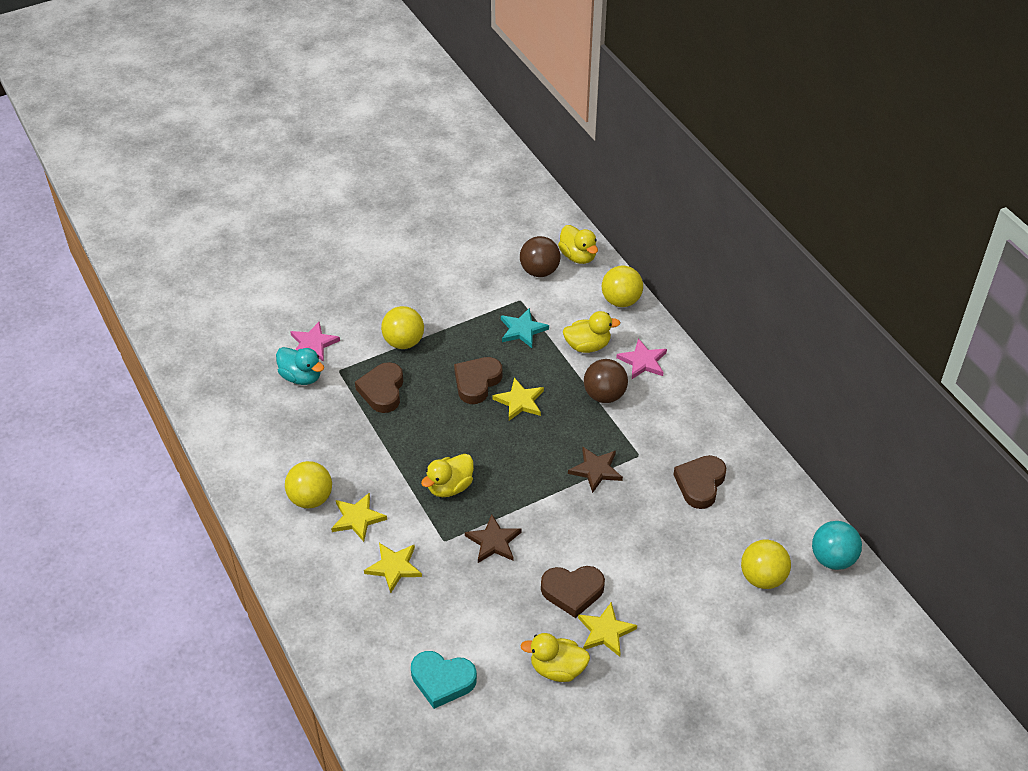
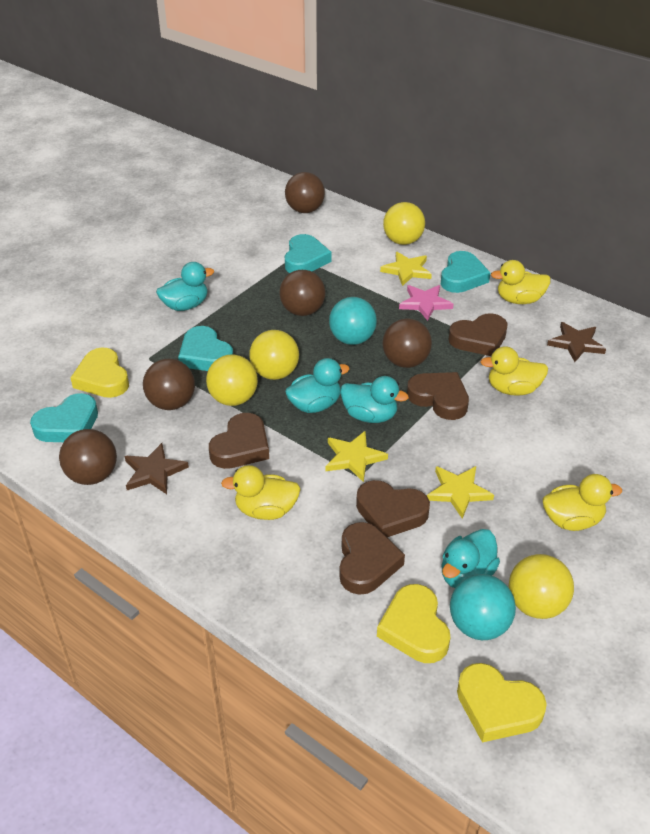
brown ball: 2 -> 5
brown heart: 4 -> 5
pink star: 2 -> 1
turquoise ball: 1 -> 2
turquoise duck: 1 -> 4
turquoise heart: 1 -> 4
turquoise star: 1 -> 0
yellow heart: 0 -> 3
yellow star: 4 -> 3

